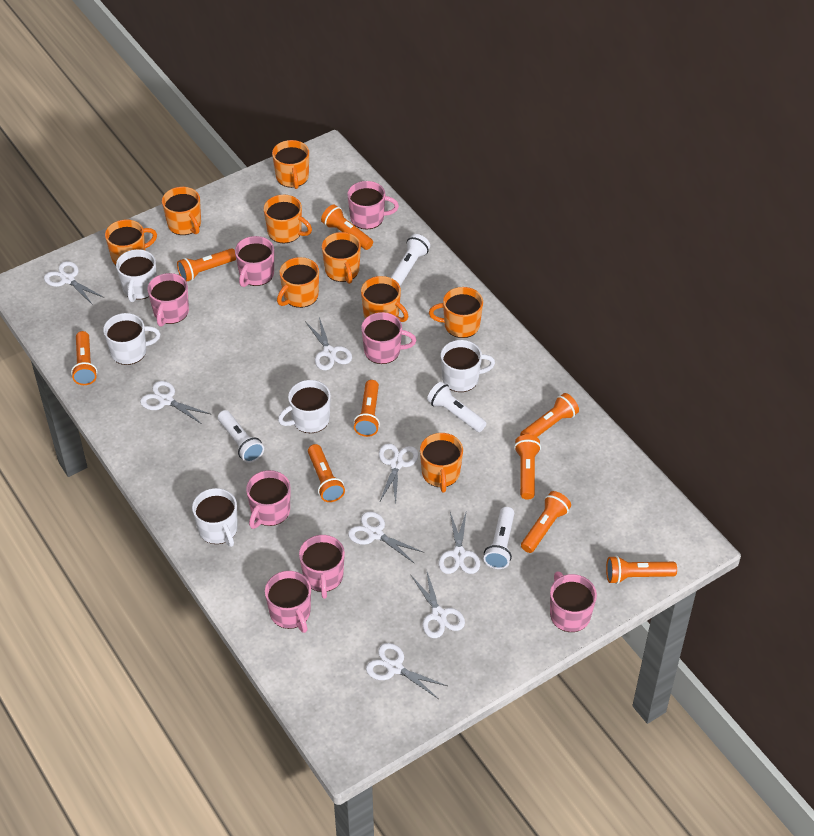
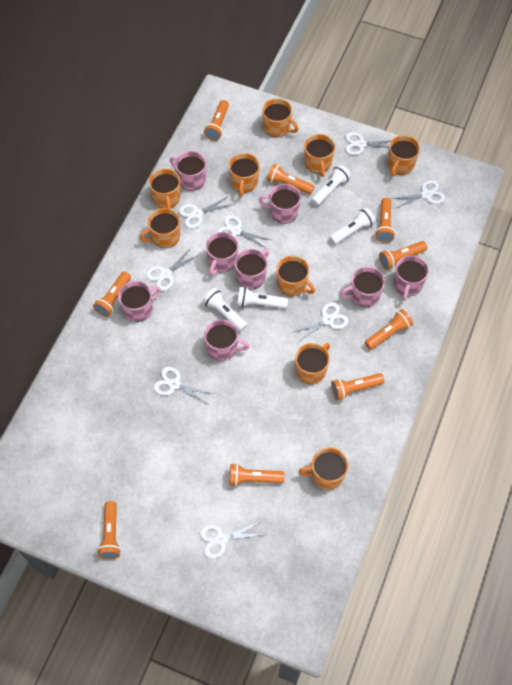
white mug: 5 -> 0

